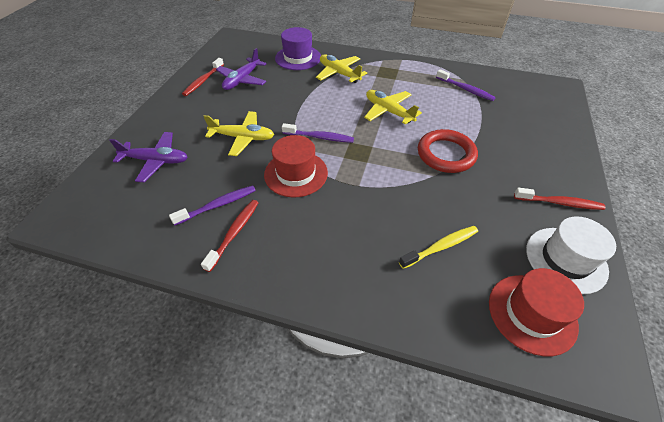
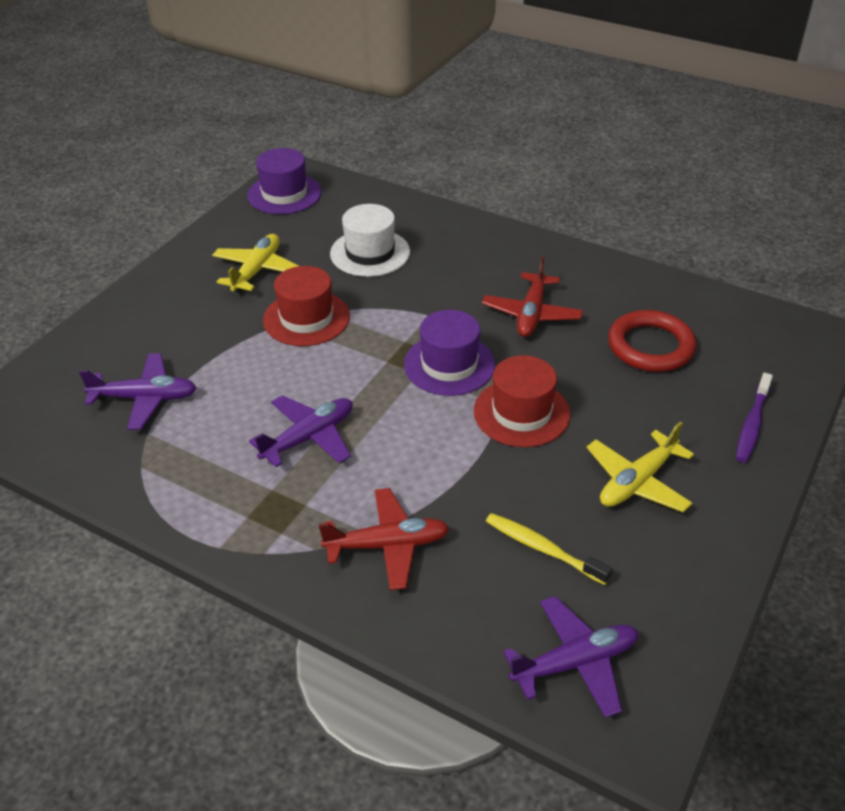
purple hat: 1 -> 2
purple plane: 2 -> 3
purple toothbrush: 3 -> 1
red plane: 0 -> 2
red toothbrush: 3 -> 0
yellow plane: 3 -> 2

